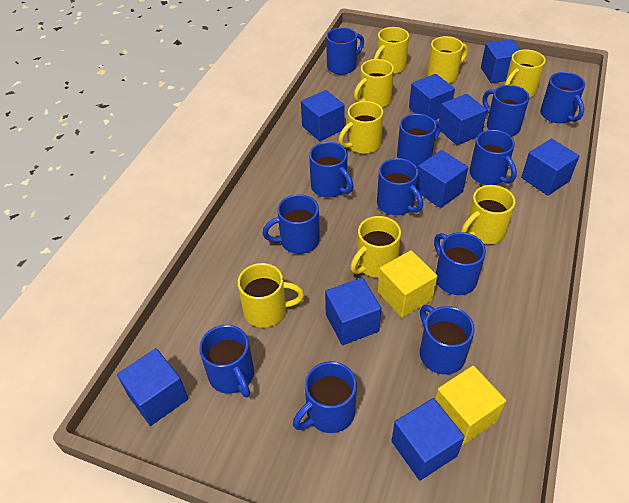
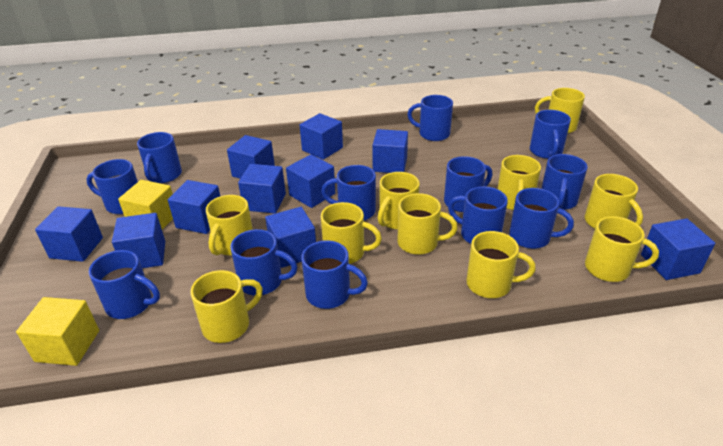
blue cube: 9 -> 10
yellow mug: 8 -> 10

